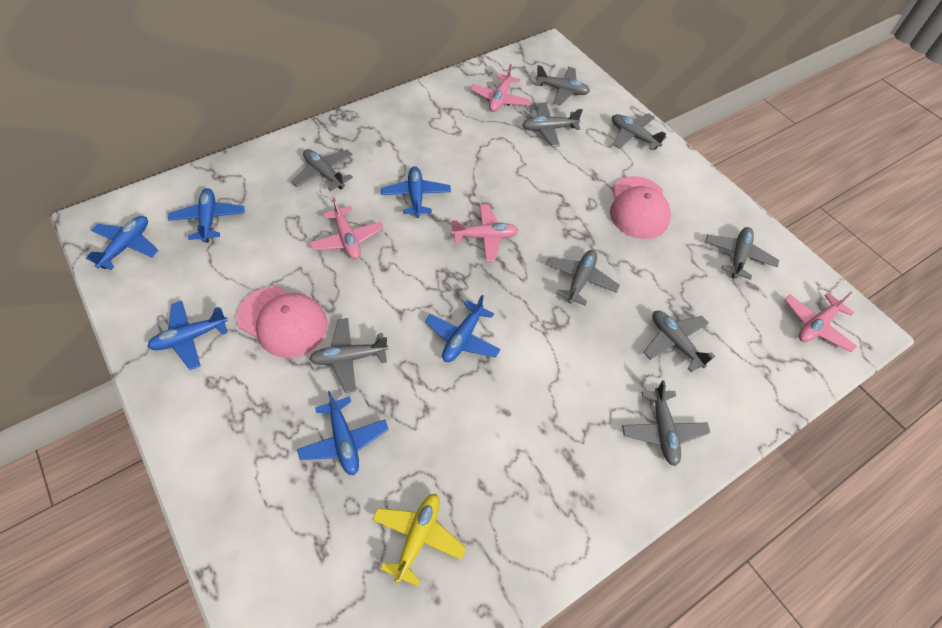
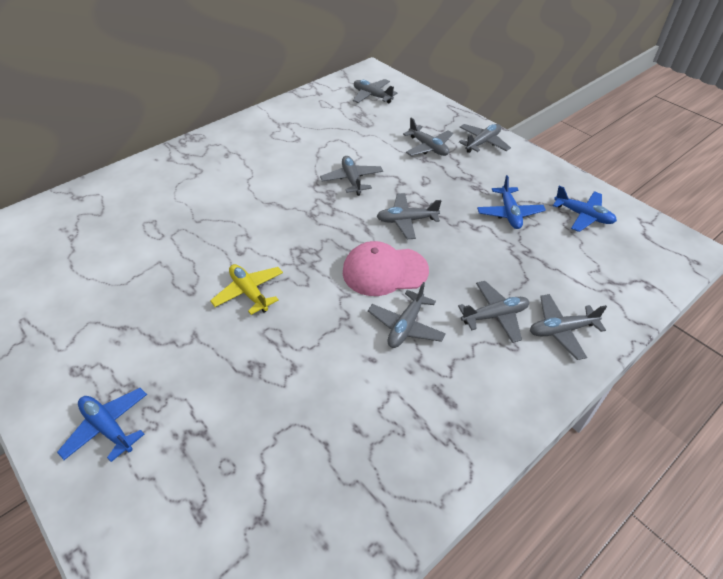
blue plane: 6 -> 3
grey plane: 9 -> 8
pink cap: 2 -> 1
pink plane: 4 -> 0

